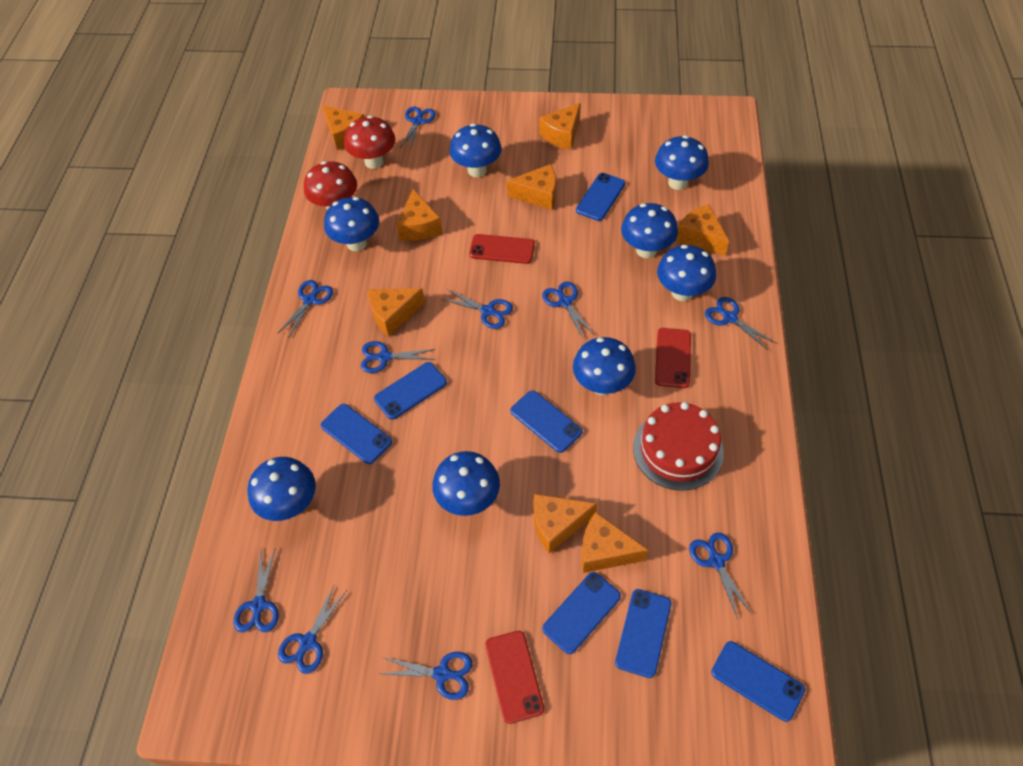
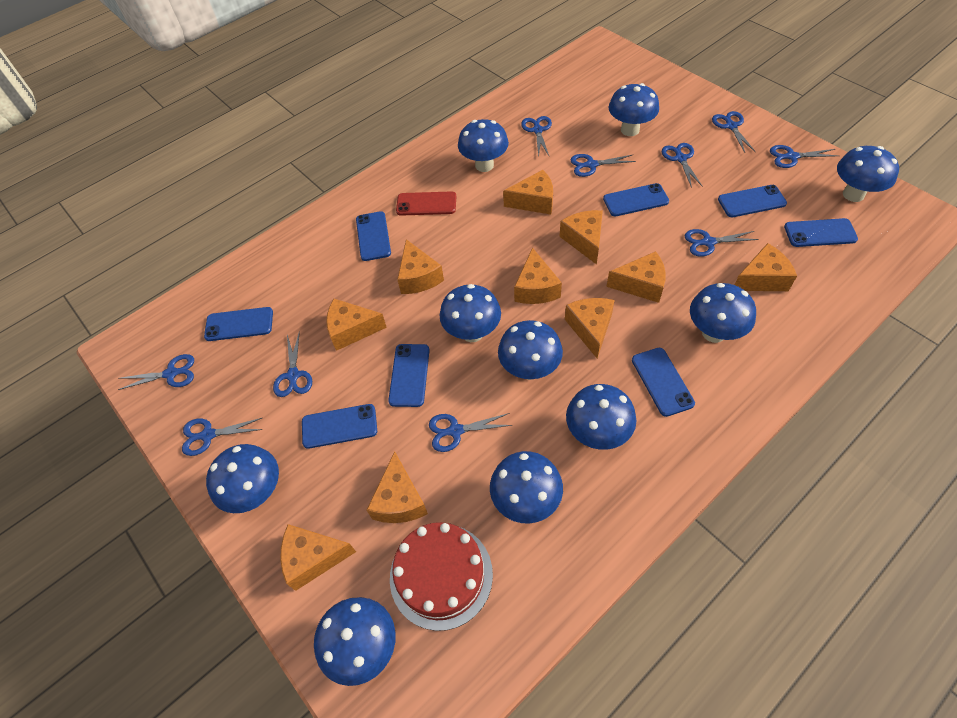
blue mushroom: 8 -> 10
blue phone: 7 -> 8
orange cheese: 8 -> 10
red mushroom: 2 -> 0
red phone: 3 -> 1

